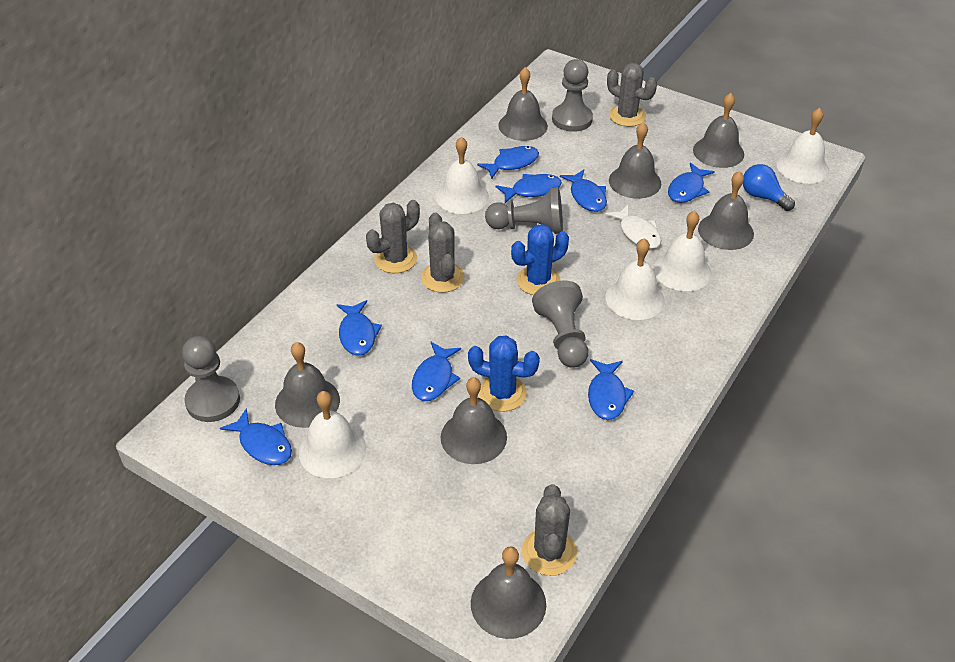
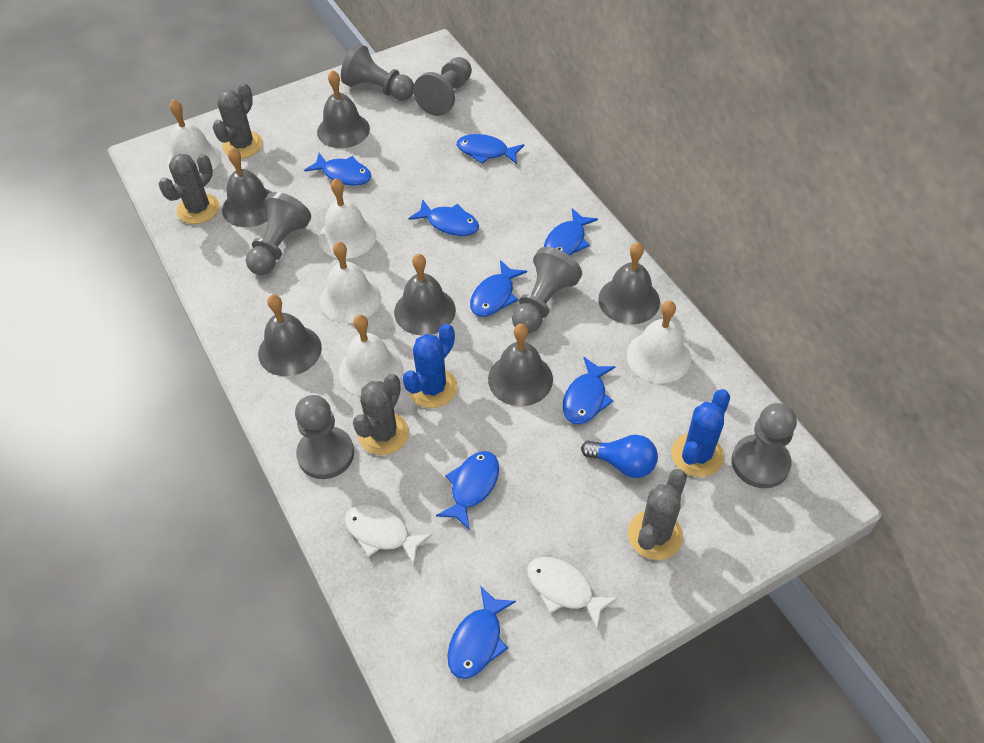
grey bell: 7 -> 6
grey pawn: 4 -> 6
white fish: 1 -> 2

